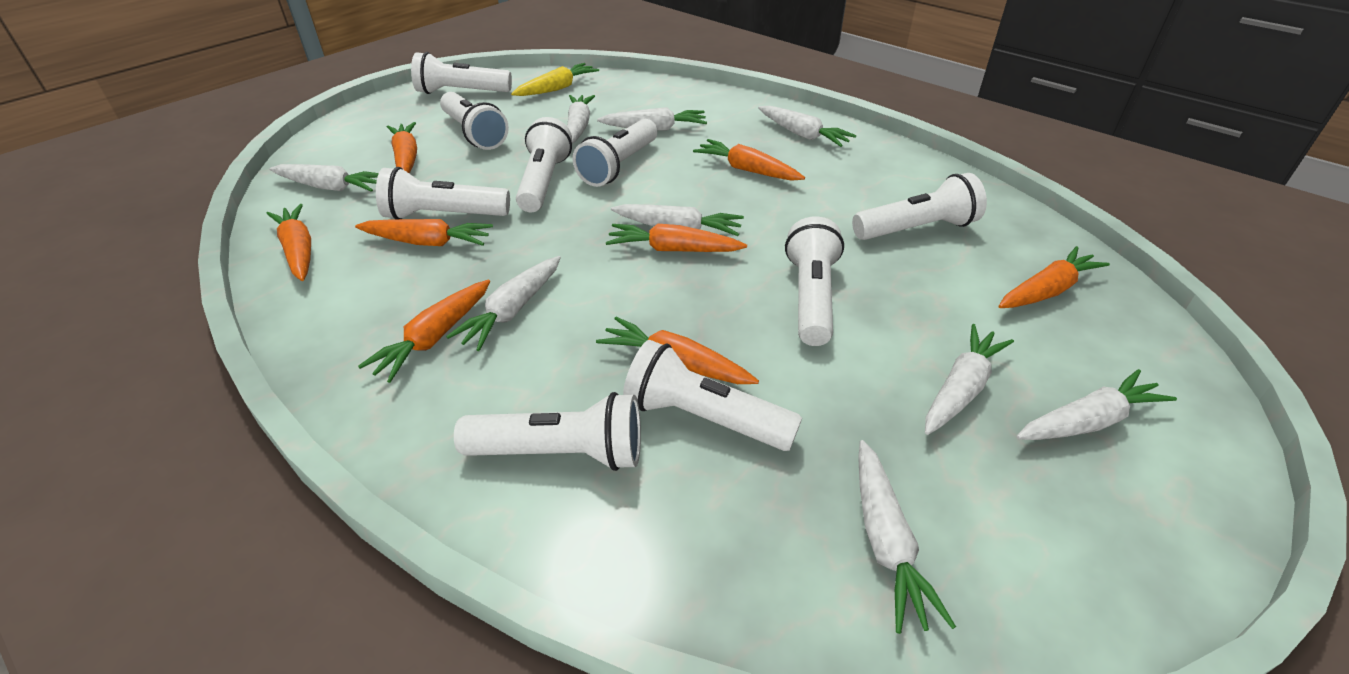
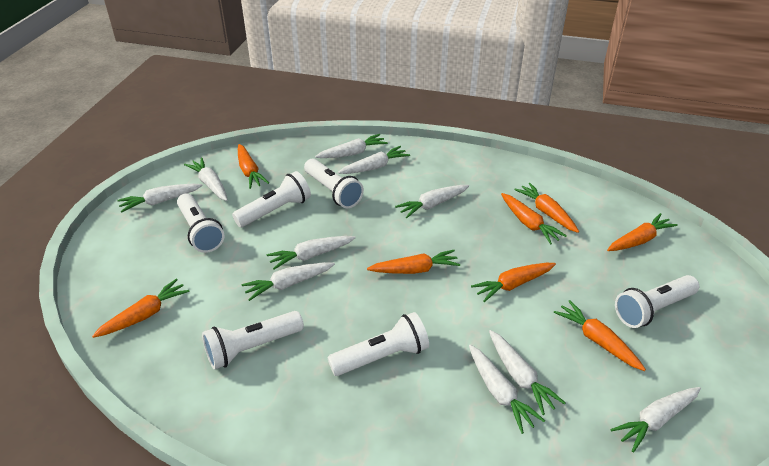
white carrot: 9 -> 10
white flashlight: 9 -> 6
yellow carrot: 1 -> 0

